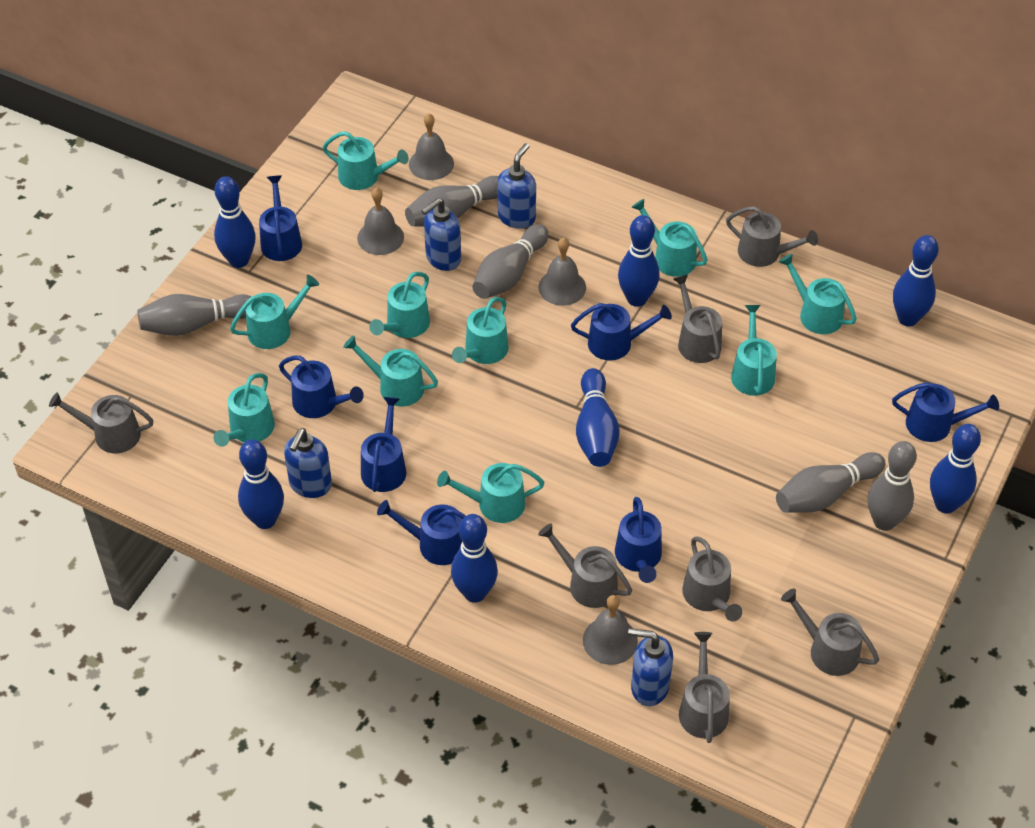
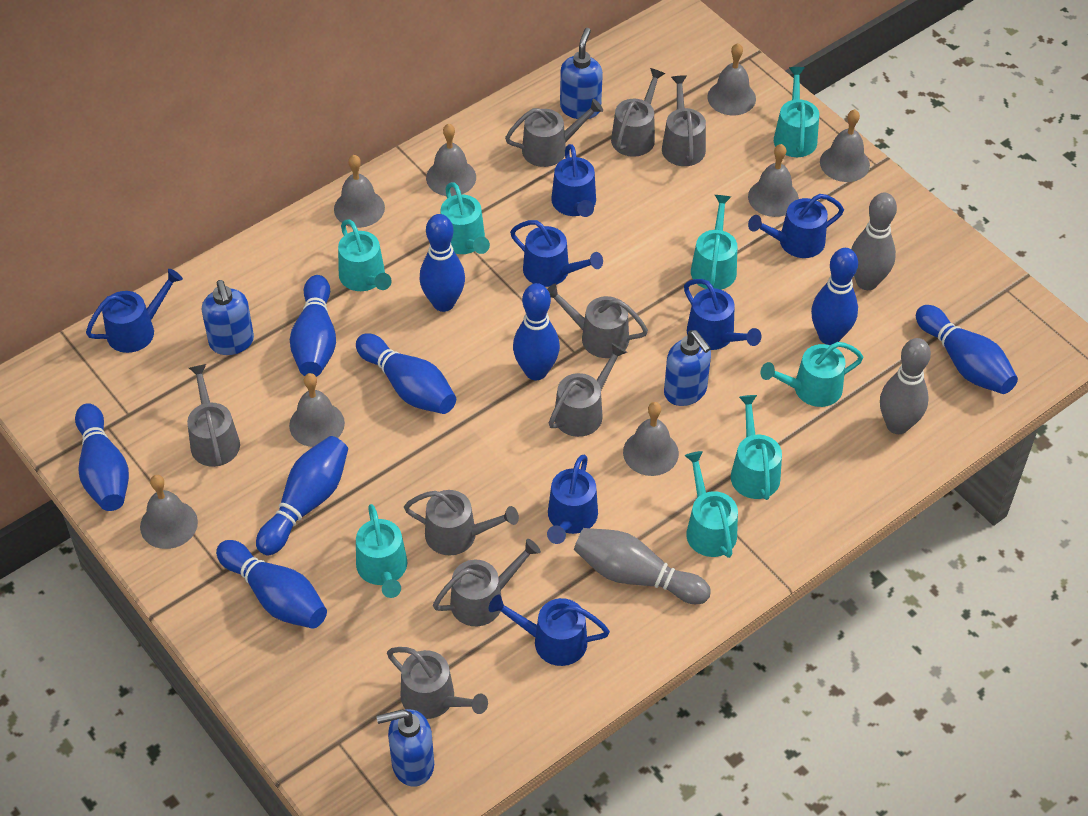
blue bowling pin: 7 -> 9
grey bell: 4 -> 8
grey bowling pin: 5 -> 3
grey watering can: 7 -> 9
turquoise watering can: 10 -> 8

